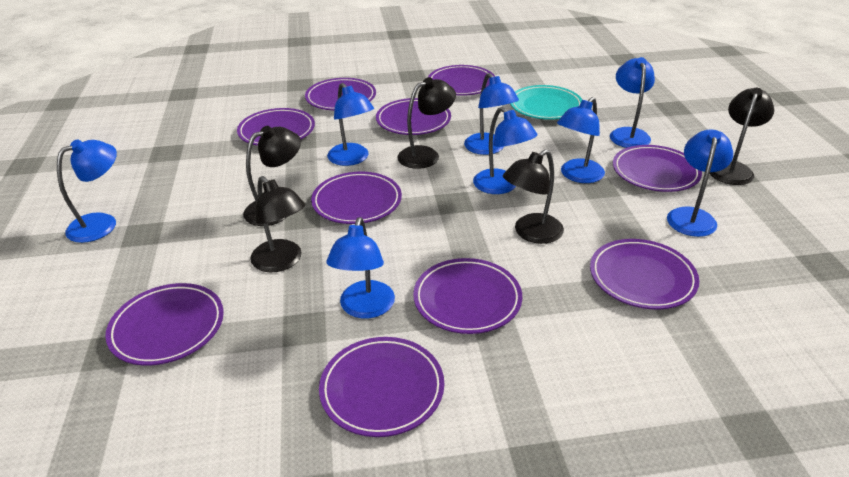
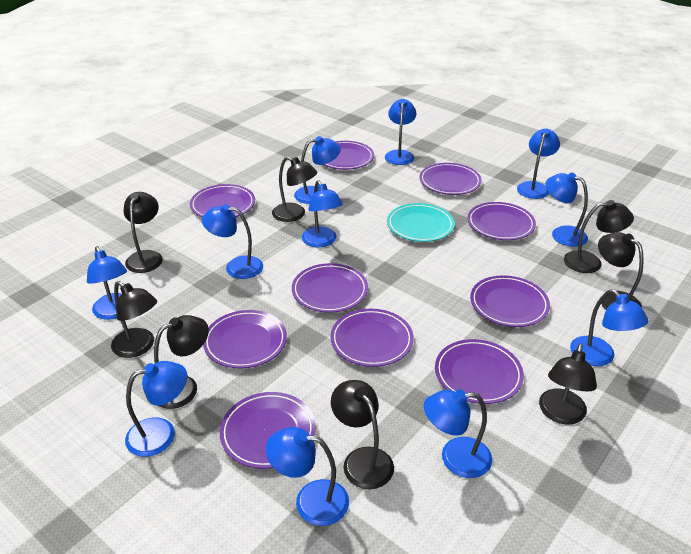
black lamp: 5 -> 8
blue lamp: 8 -> 11

